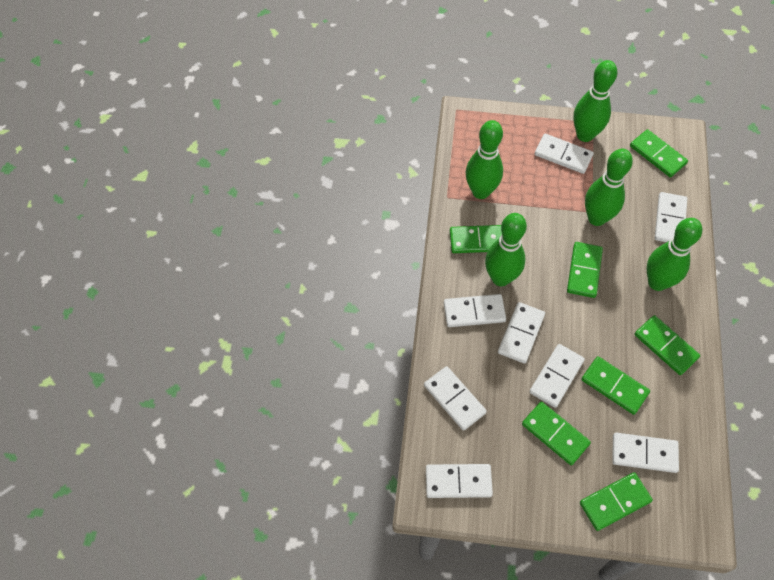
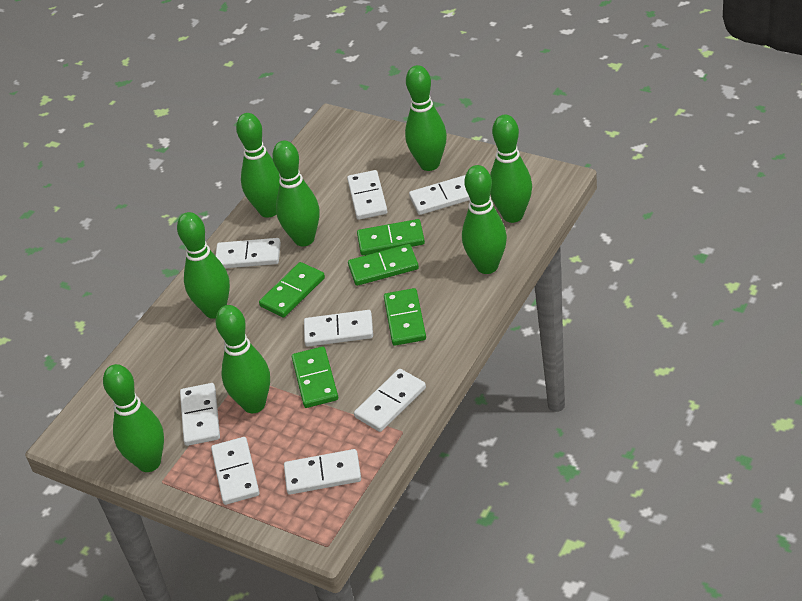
green bowling pin: 5 -> 8
green domino: 7 -> 5

